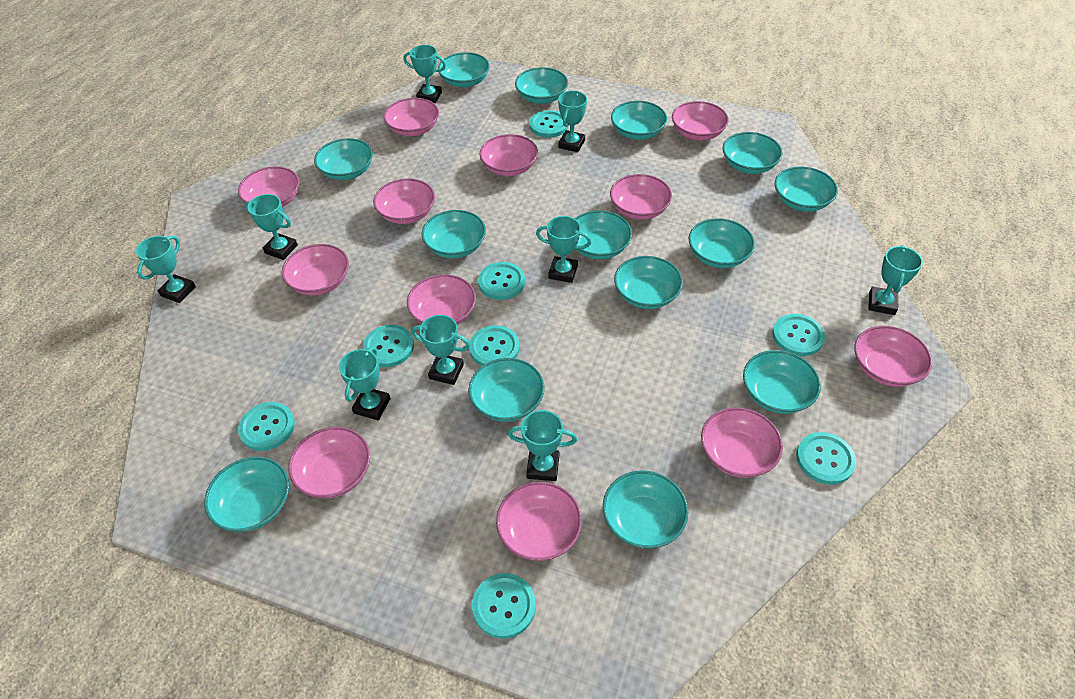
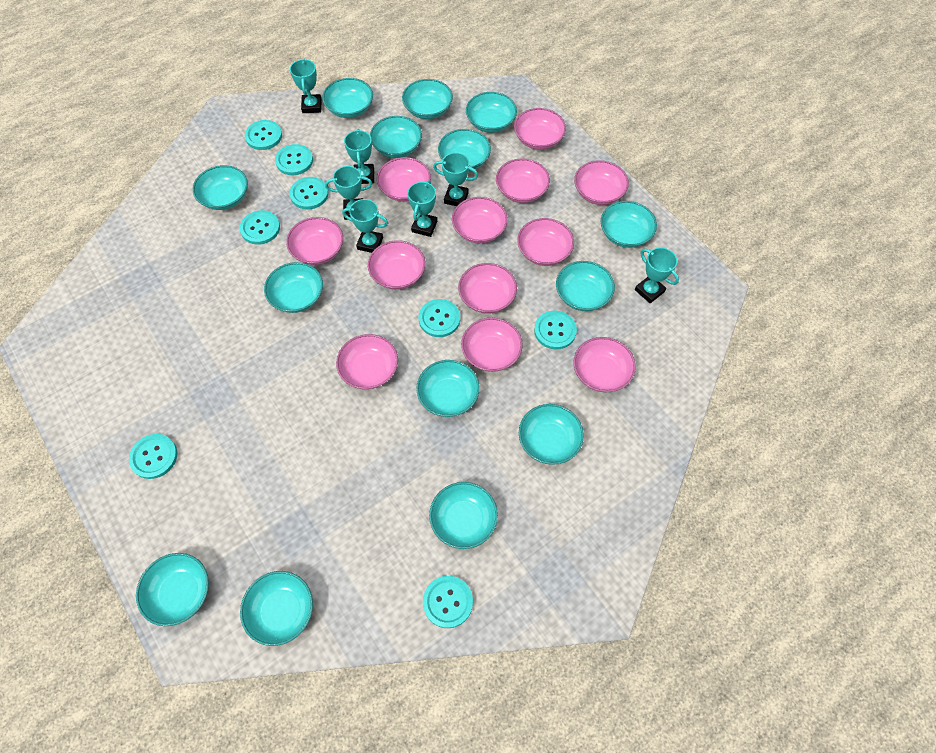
turquoise trophy: 9 -> 7

